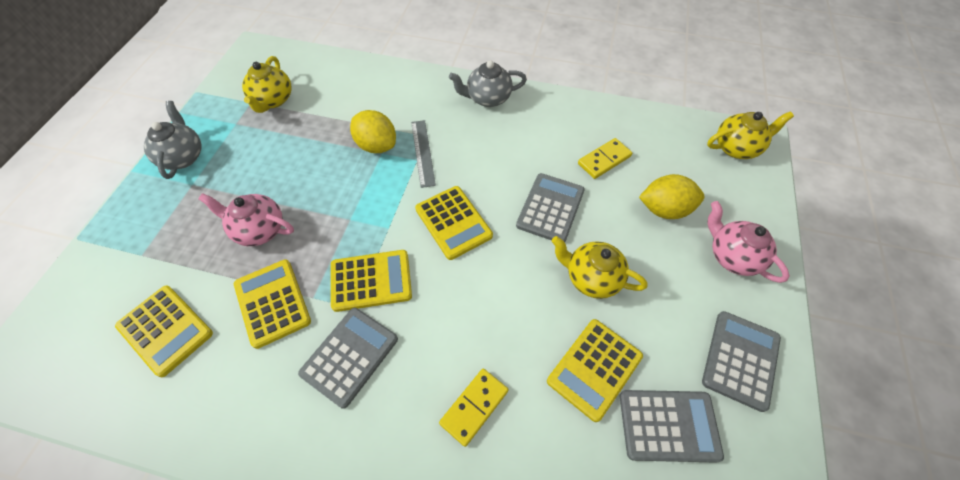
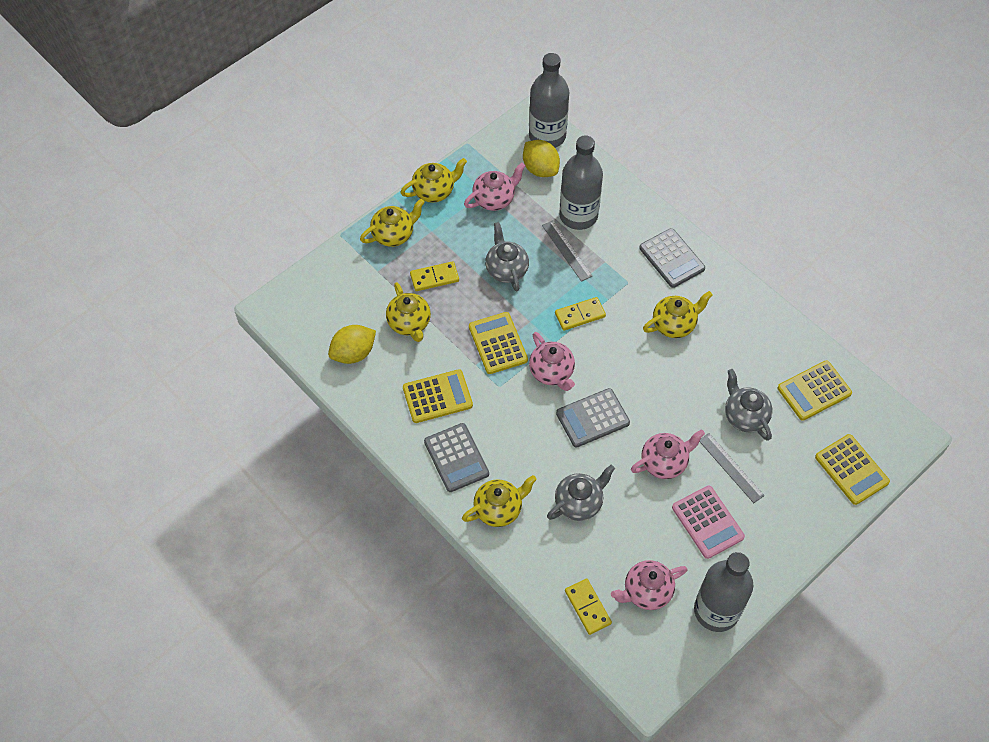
grey bottle: 0 -> 3
grey calculator: 4 -> 3
grey ruler: 1 -> 2
grey teapot: 2 -> 3
pink calculator: 0 -> 1
pink teapot: 2 -> 4
yellow calculator: 5 -> 4
yellow domino: 2 -> 3
yellow teapot: 3 -> 5

